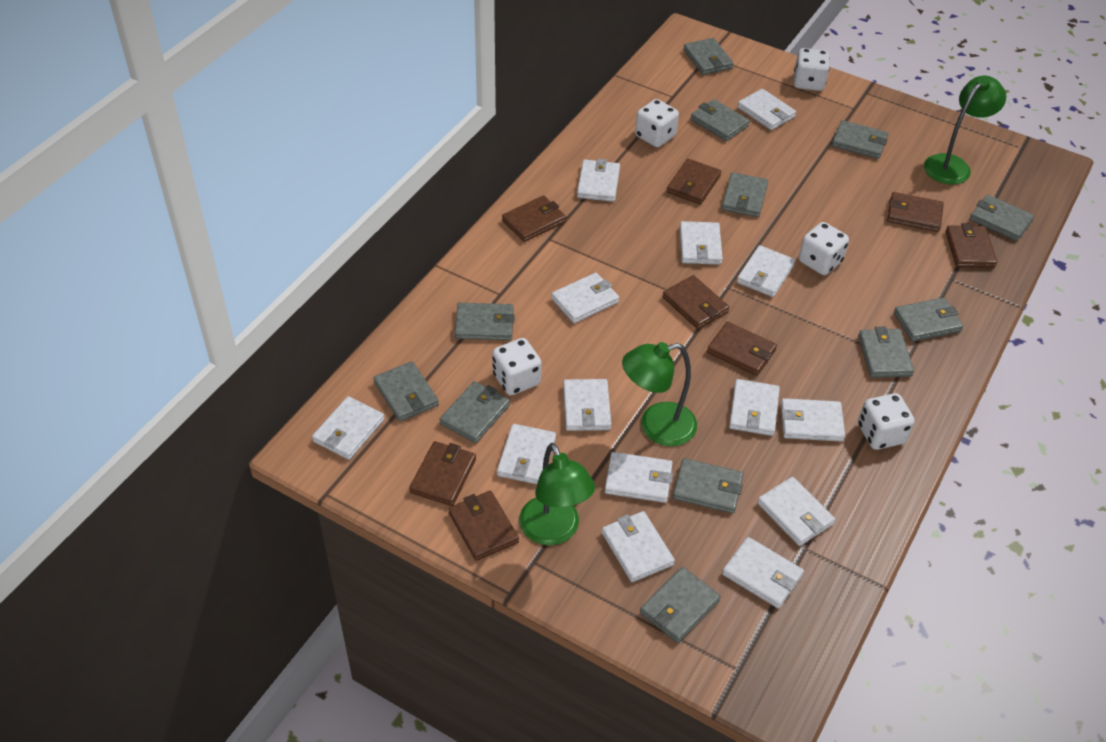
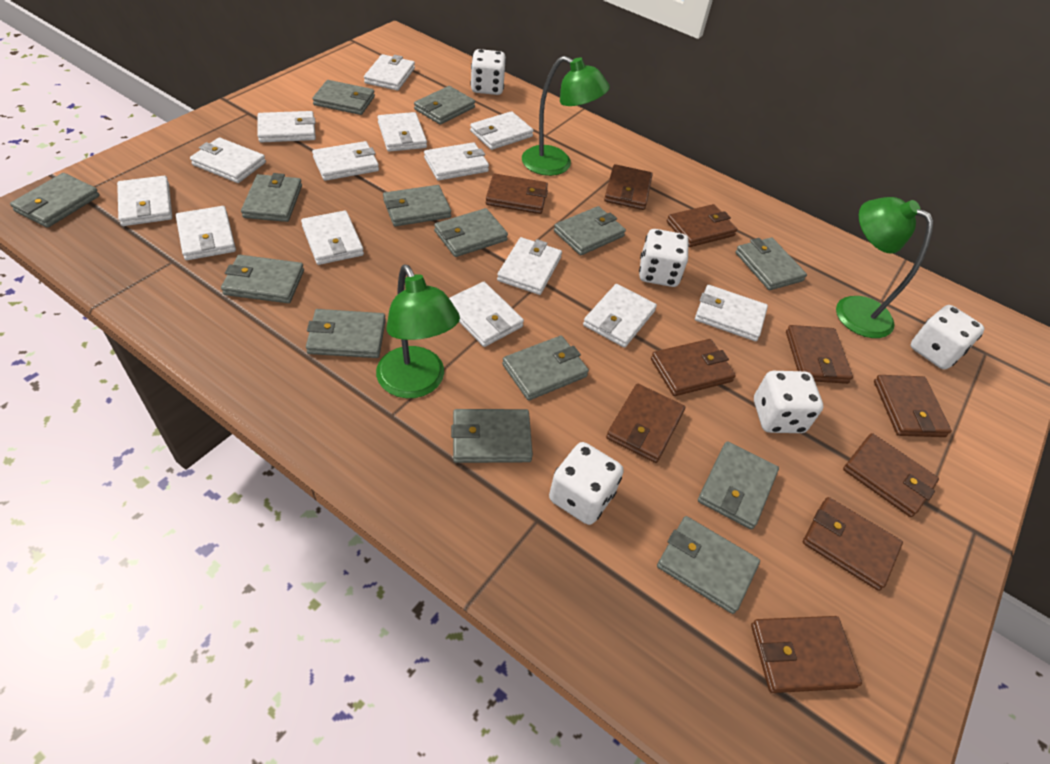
brown wallet: 8 -> 10
grey wallet: 12 -> 14

